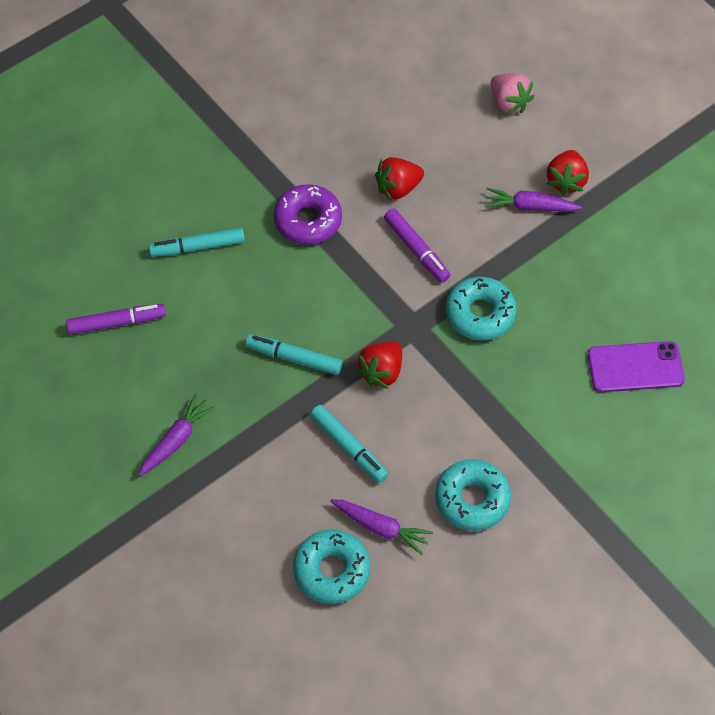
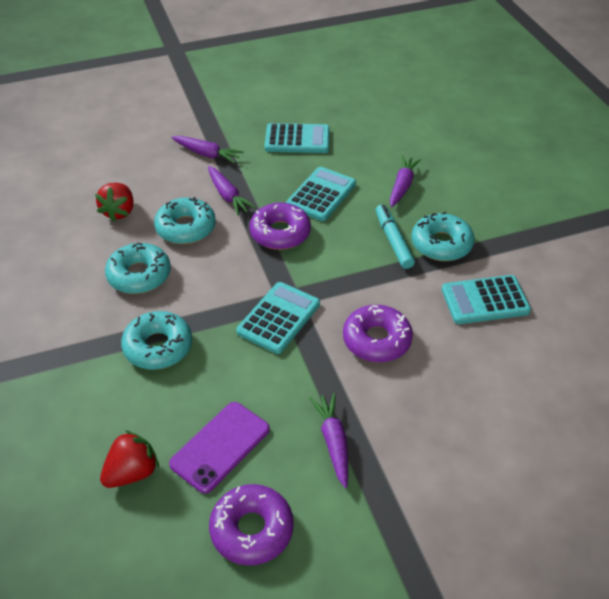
pink strawberry: 1 -> 0
purple carrot: 3 -> 4
purple donut: 1 -> 3
purple marker: 2 -> 0
red strawberry: 3 -> 2
turquoise calculator: 0 -> 4
turquoise donut: 3 -> 4
turquoise marker: 3 -> 1

